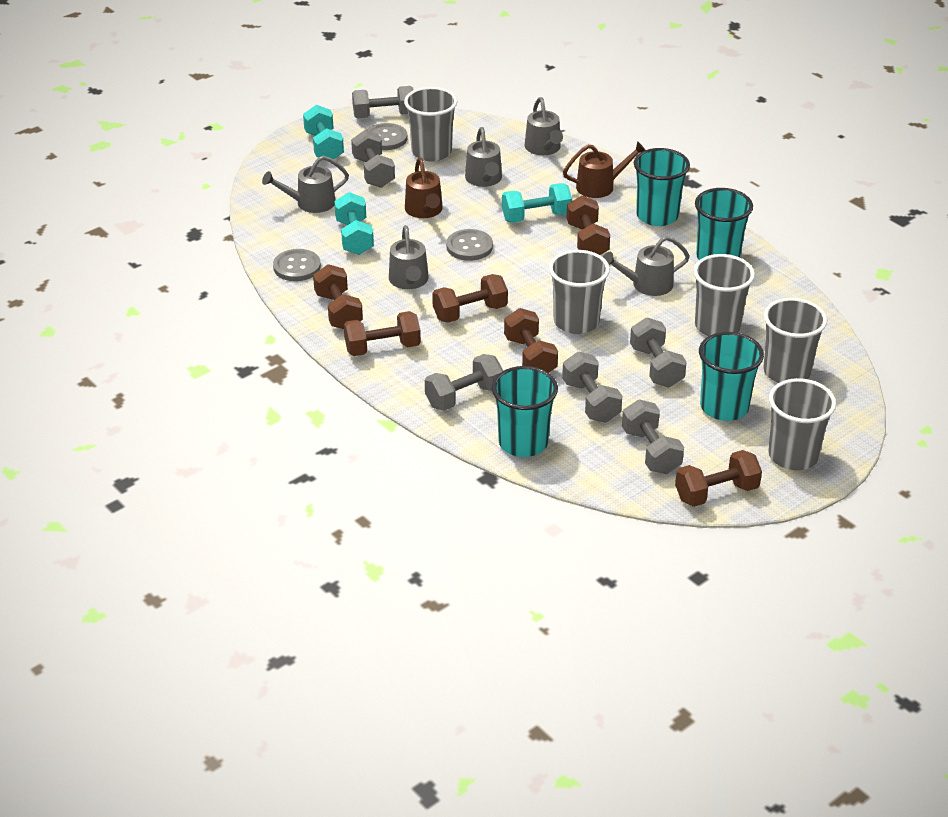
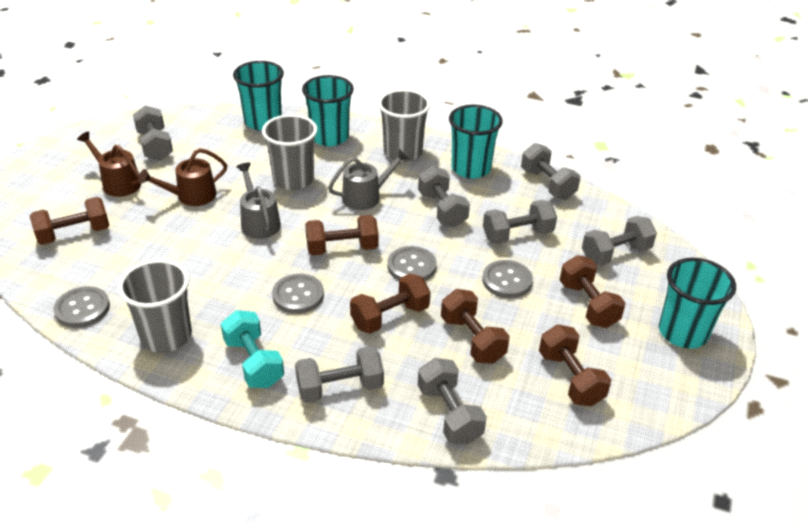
grey button: 3 -> 4
grey cup: 5 -> 3
grey dumbbell: 6 -> 7
grey watering can: 5 -> 2
turquoise dumbbell: 3 -> 1

